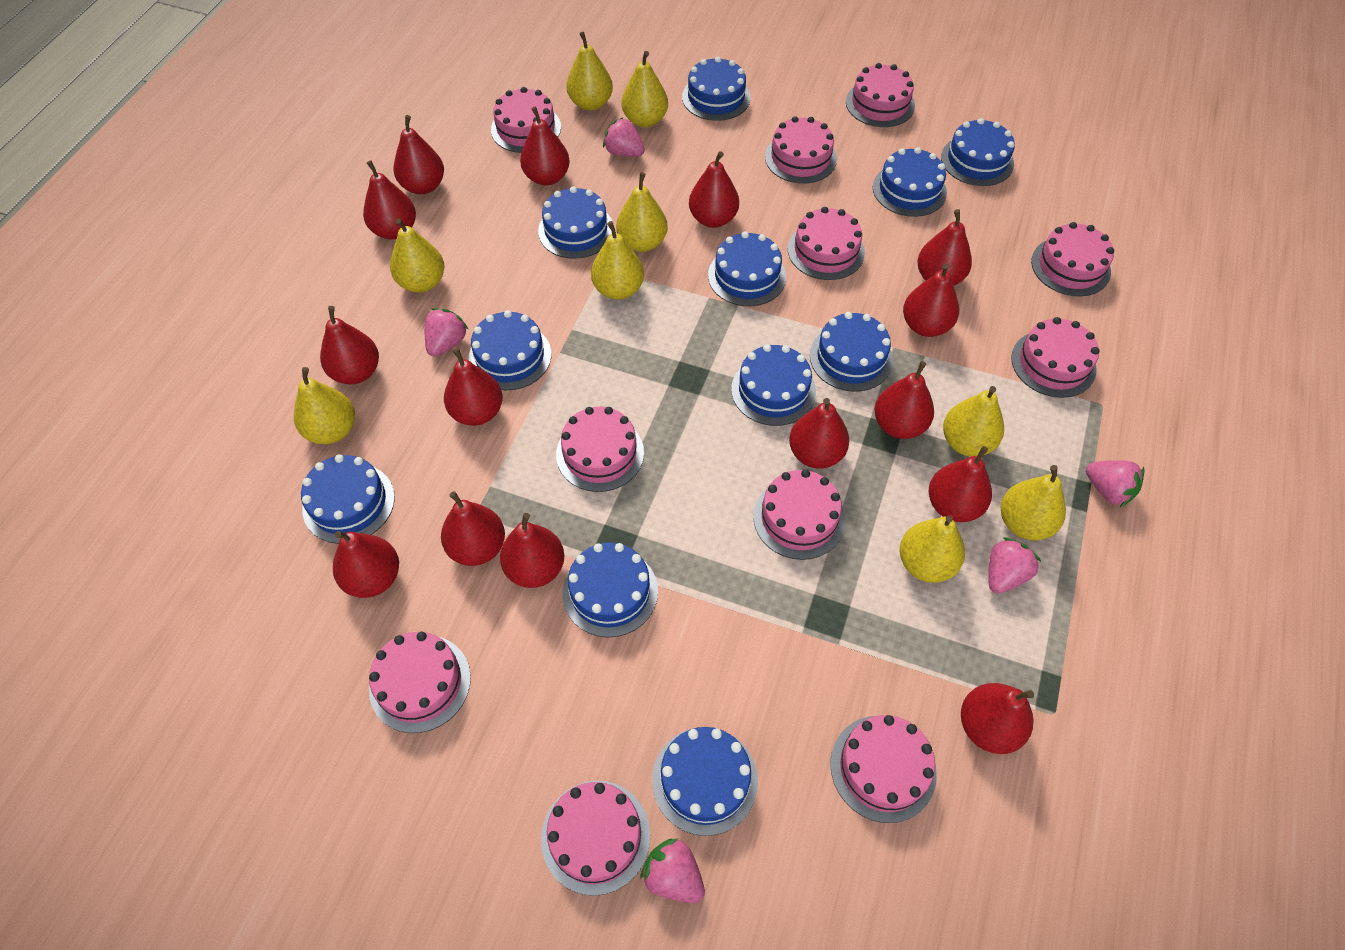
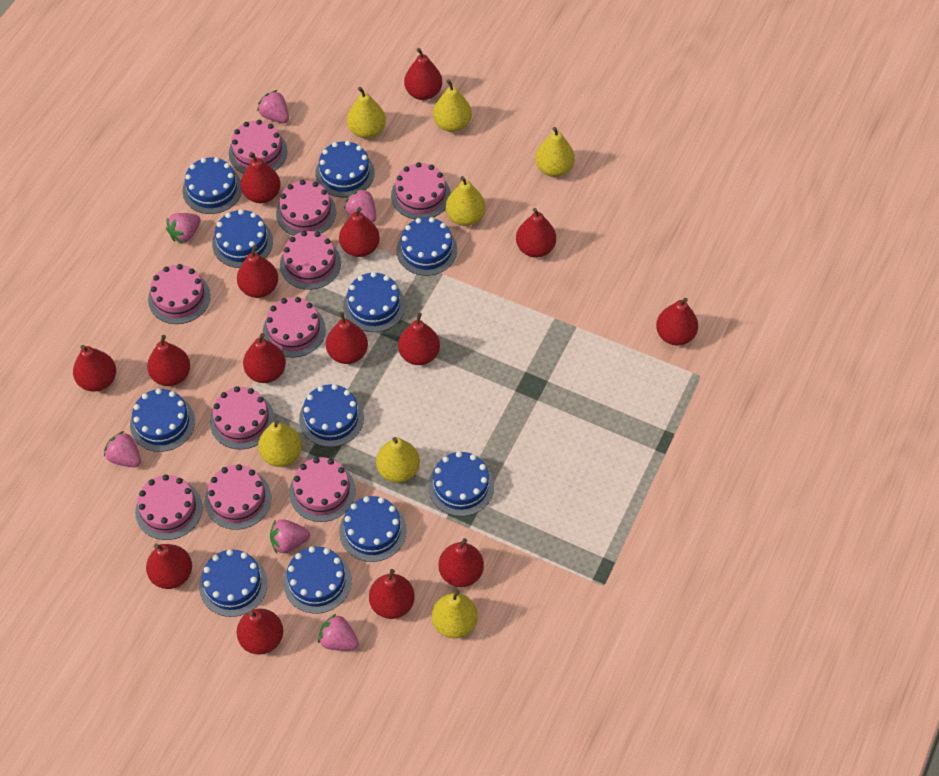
pink cake: 11 -> 10
pink strawberry: 5 -> 6
yellow pear: 9 -> 7

